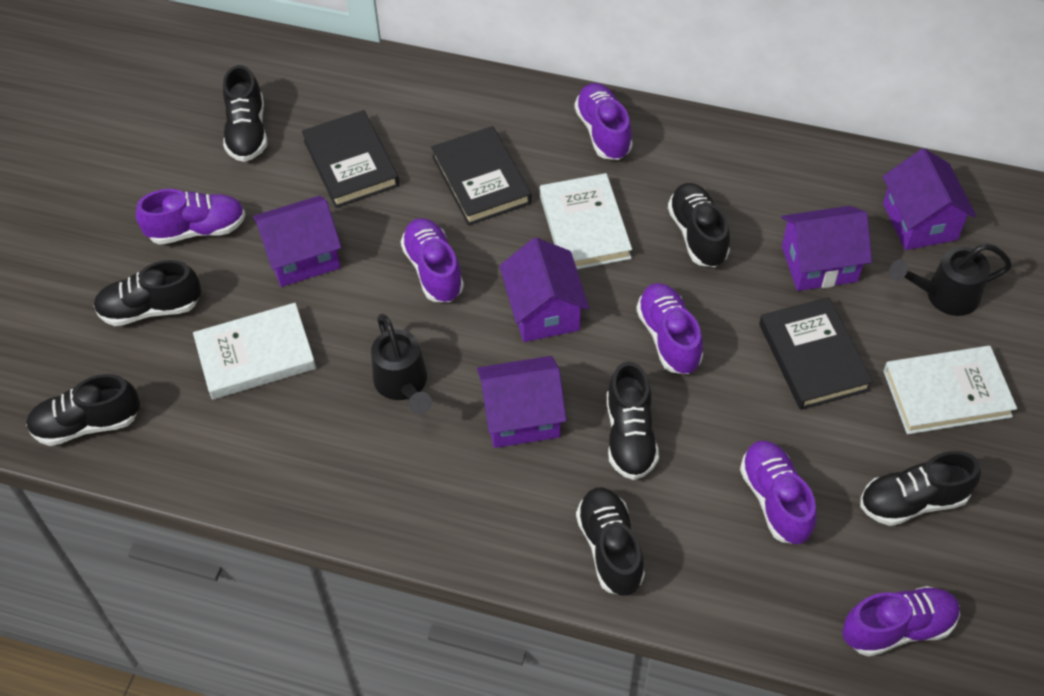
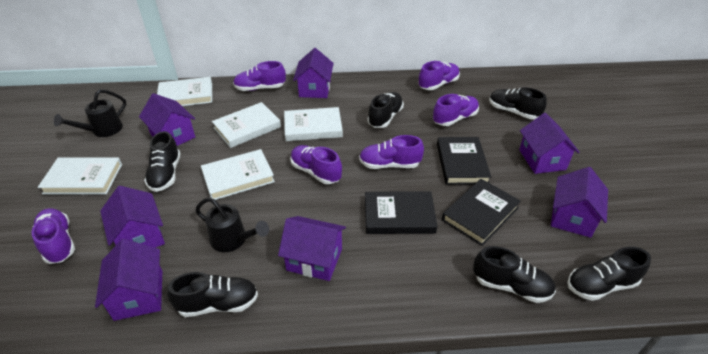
black shoe: 7 -> 6
purple house: 5 -> 7
white book: 3 -> 5

